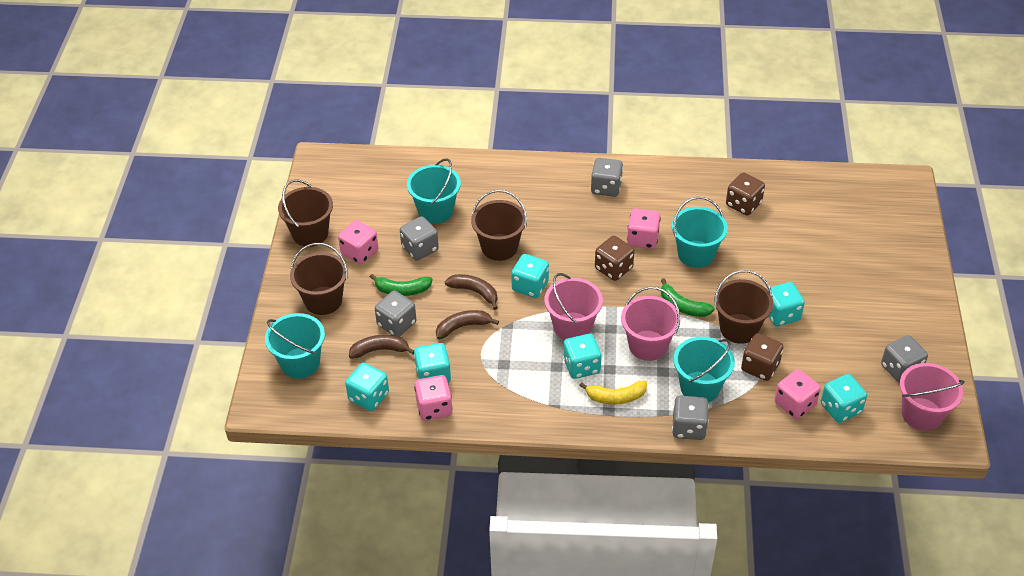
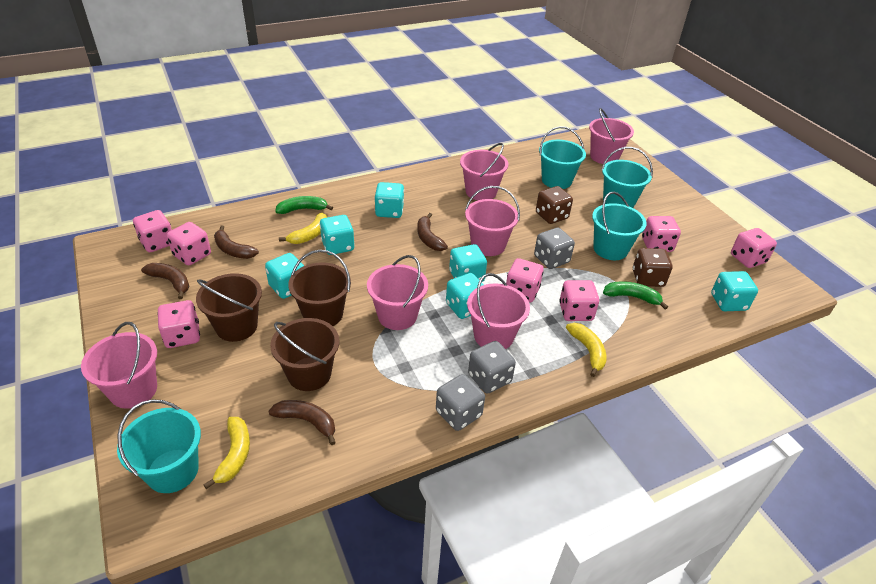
brown banana: 3 -> 4
brown bucket: 4 -> 3
brown dice: 3 -> 2
grey dice: 5 -> 3
pink bucket: 3 -> 6
pink dice: 4 -> 7
yellow banana: 1 -> 3

